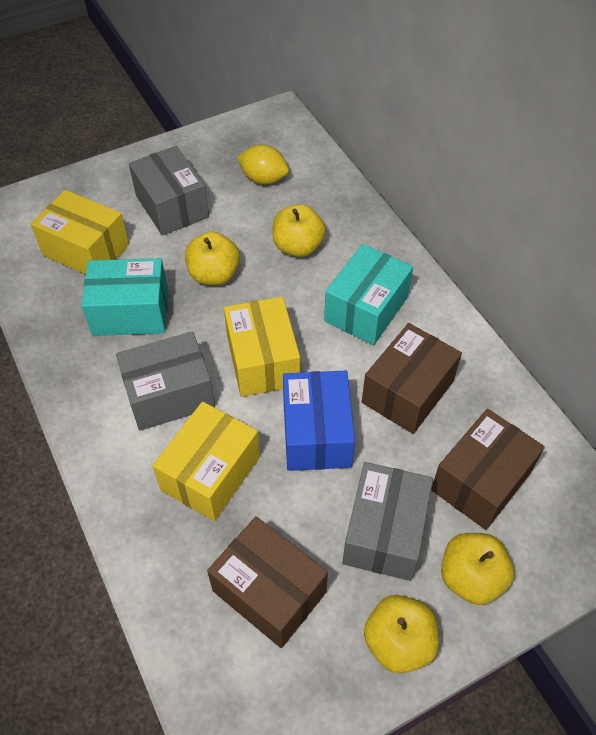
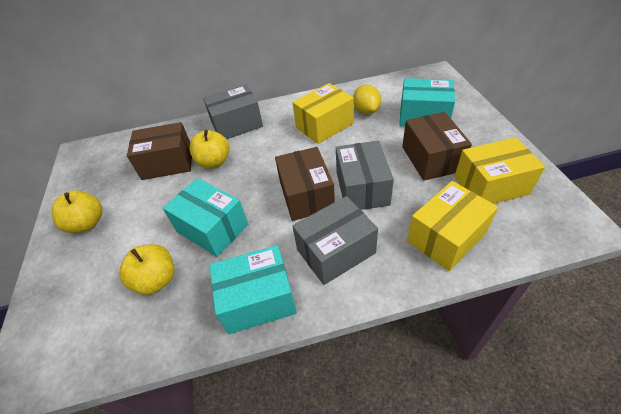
blue box: 1 -> 0
turquoise box: 2 -> 3
yellow apple: 4 -> 3

